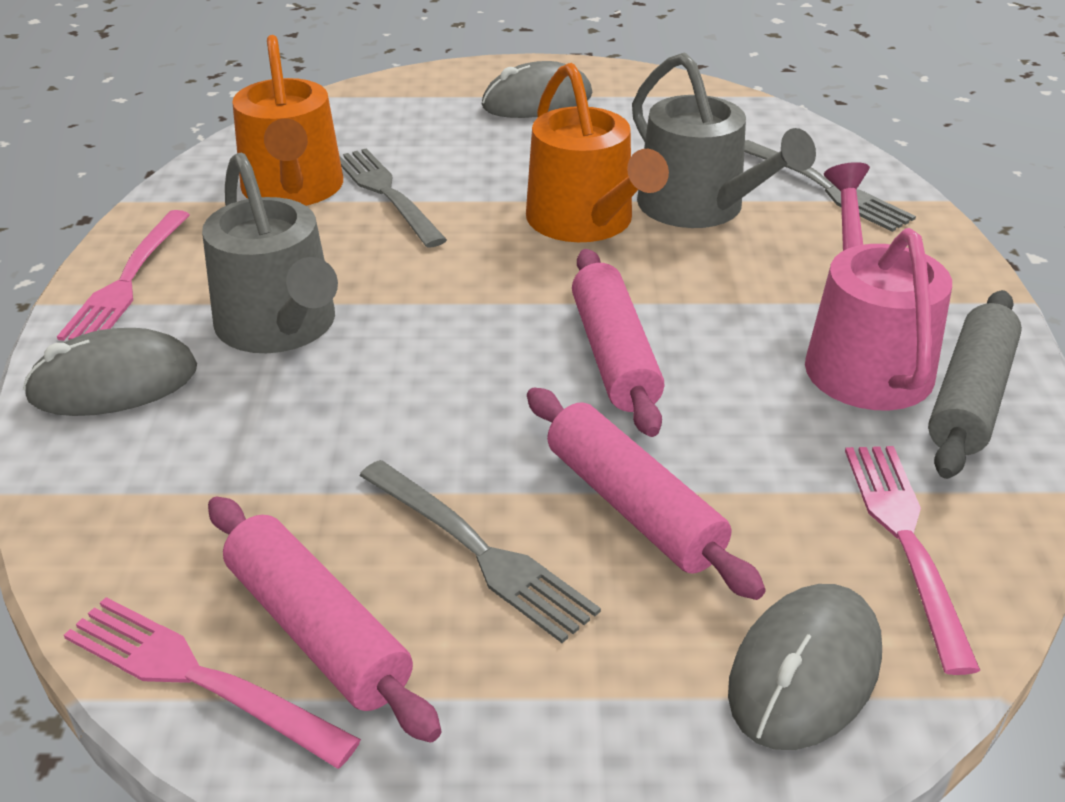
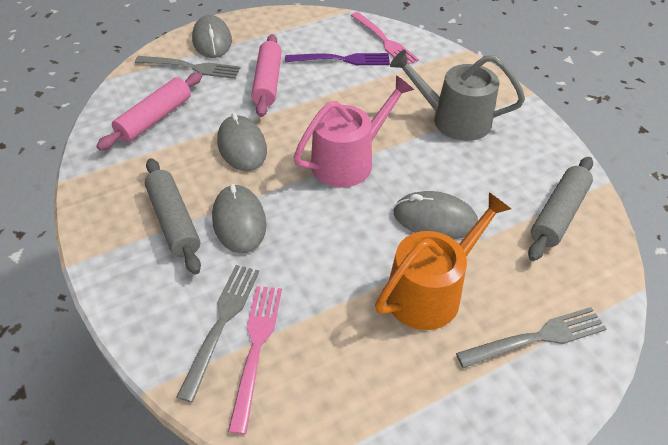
grey mouse: 3 -> 4
grey rolling pin: 1 -> 2
grey watering can: 2 -> 1
orange watering can: 2 -> 1
pink fork: 3 -> 2
pink rolling pin: 3 -> 2
purple fork: 0 -> 1

